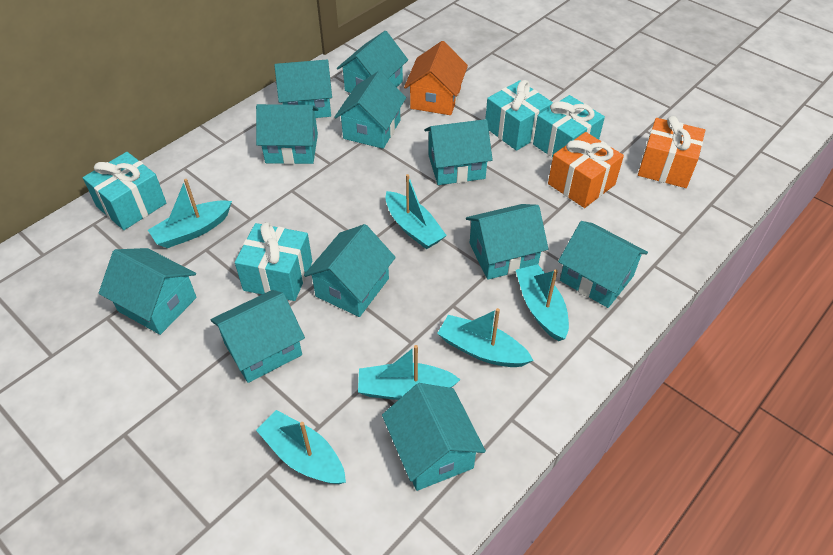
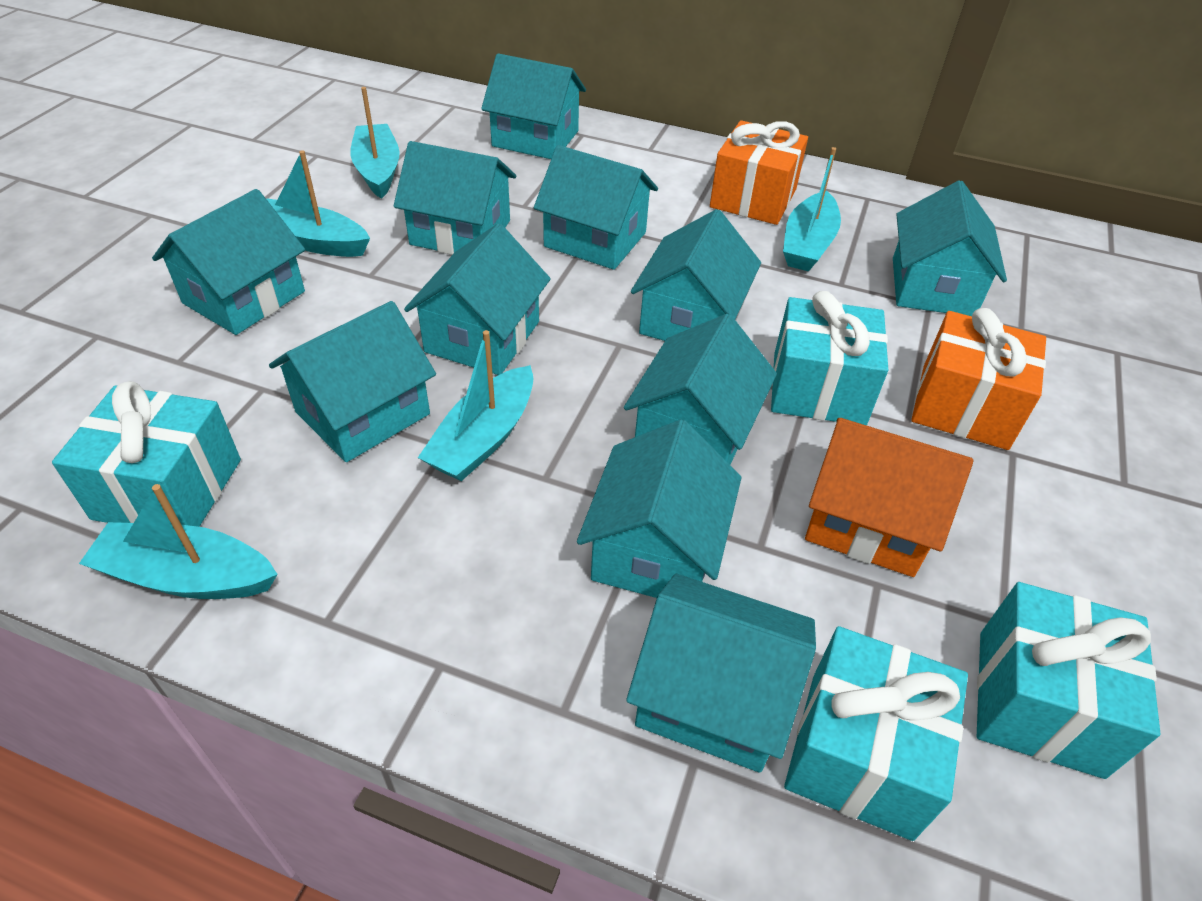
turquoise boat: 6 -> 5

